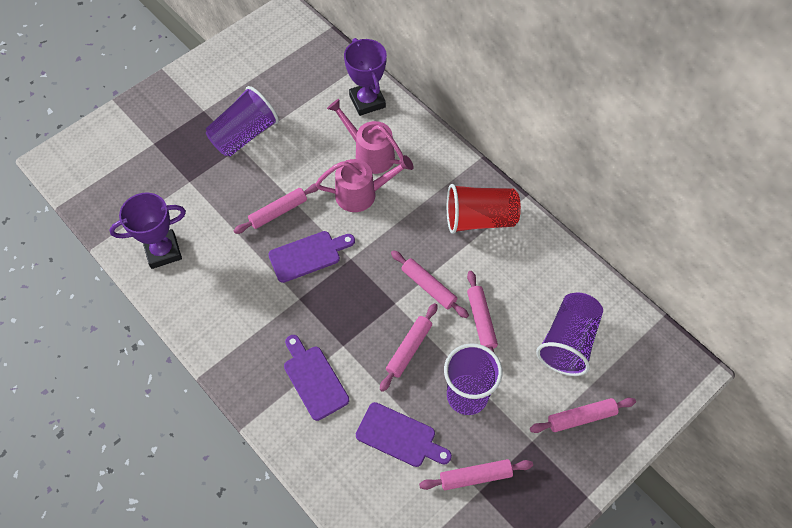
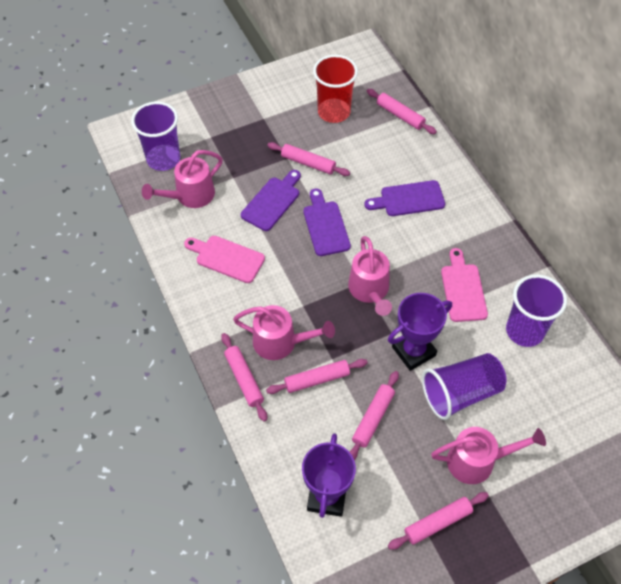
pink cutting board: 0 -> 2
pink watering can: 2 -> 4

